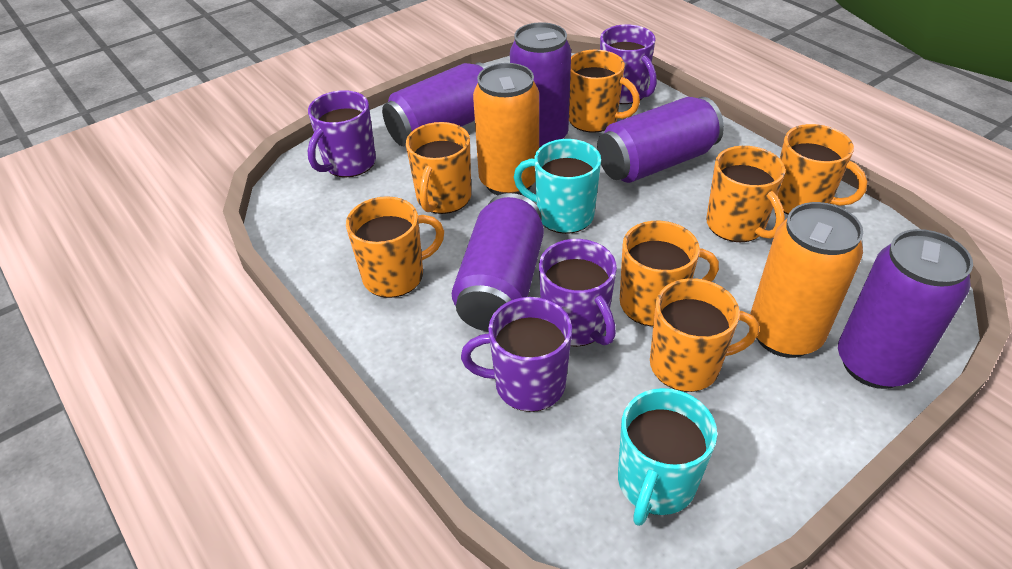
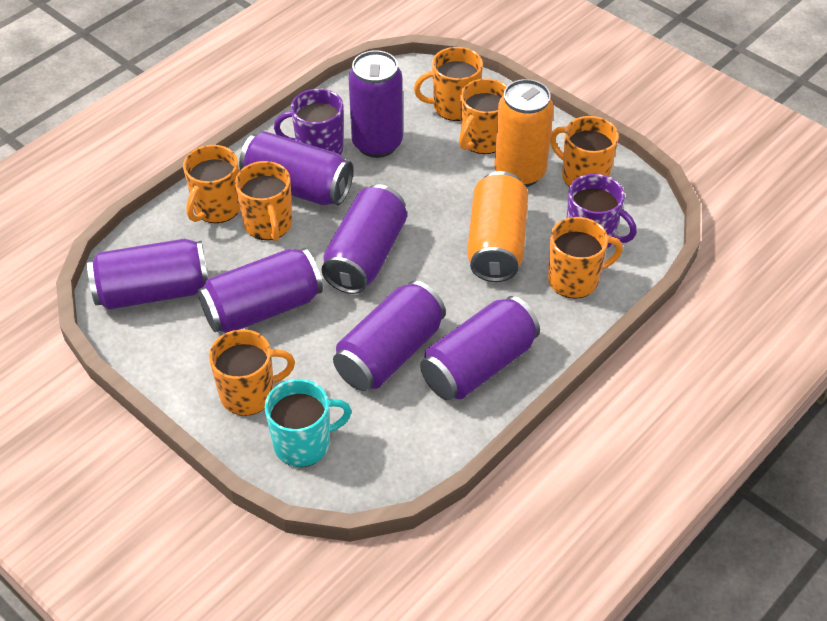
purple can: 5 -> 7
purple mug: 4 -> 2
turquoise mug: 2 -> 1

